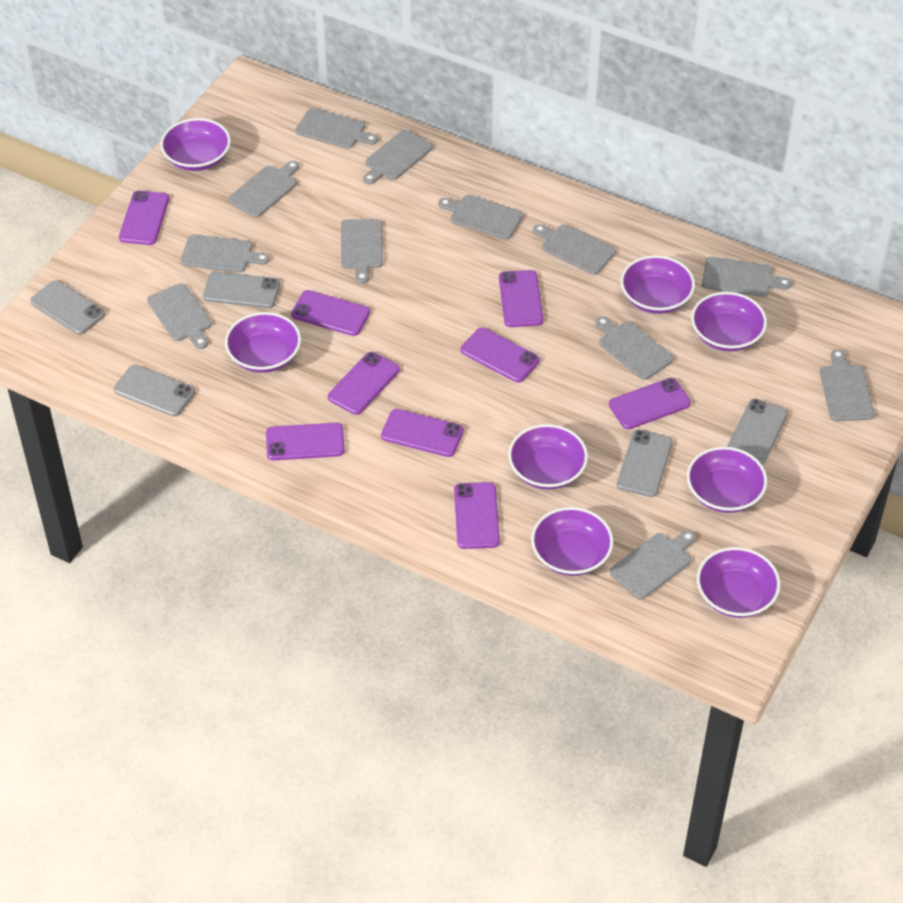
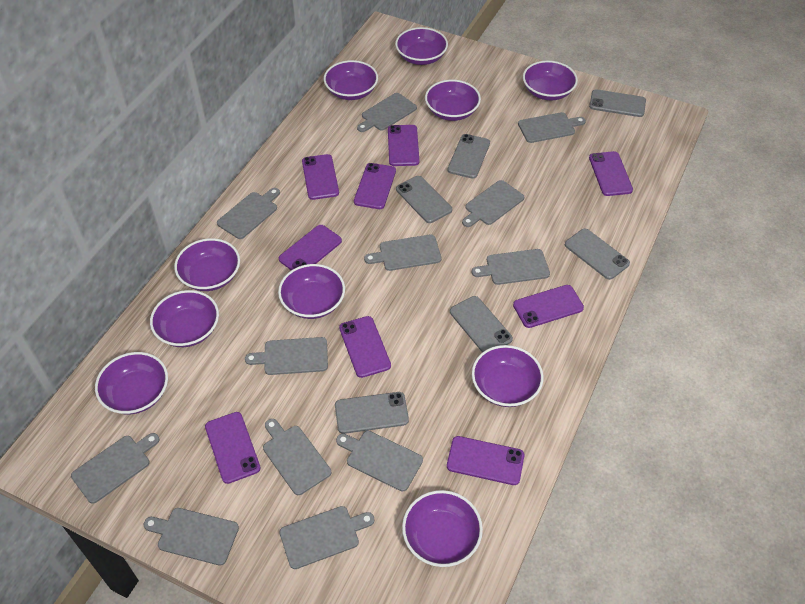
grey phone: 5 -> 6
purple bowl: 8 -> 10

